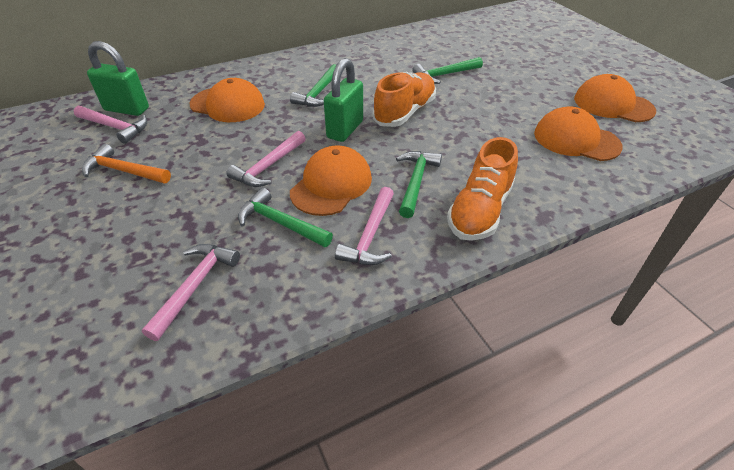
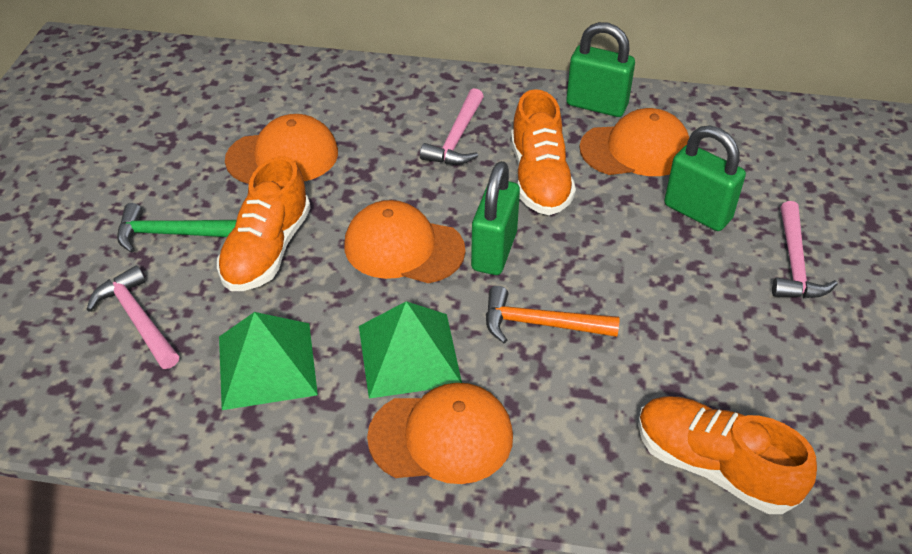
green hammer: 4 -> 1
green padlock: 2 -> 3
green pyramid: 0 -> 2
orange shoe: 2 -> 3
pink hammer: 4 -> 3

